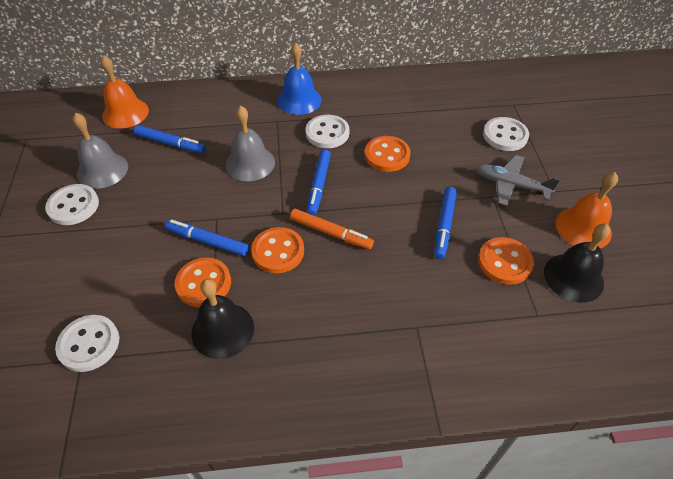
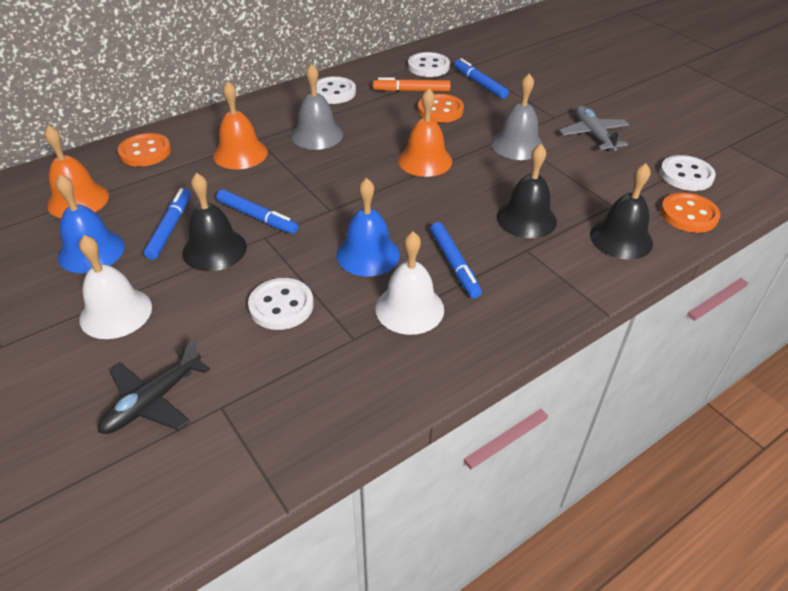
black bell: 2 -> 3
black plane: 0 -> 1
blue bell: 1 -> 2
orange bell: 2 -> 3
orange button: 4 -> 3
white bell: 0 -> 2

